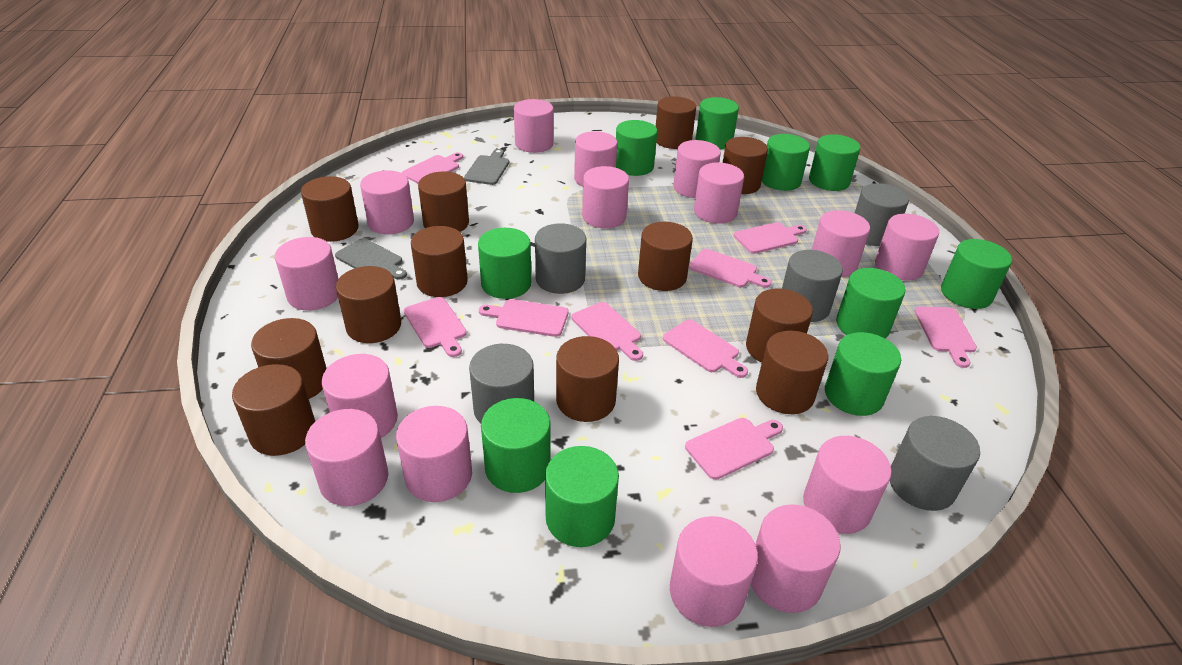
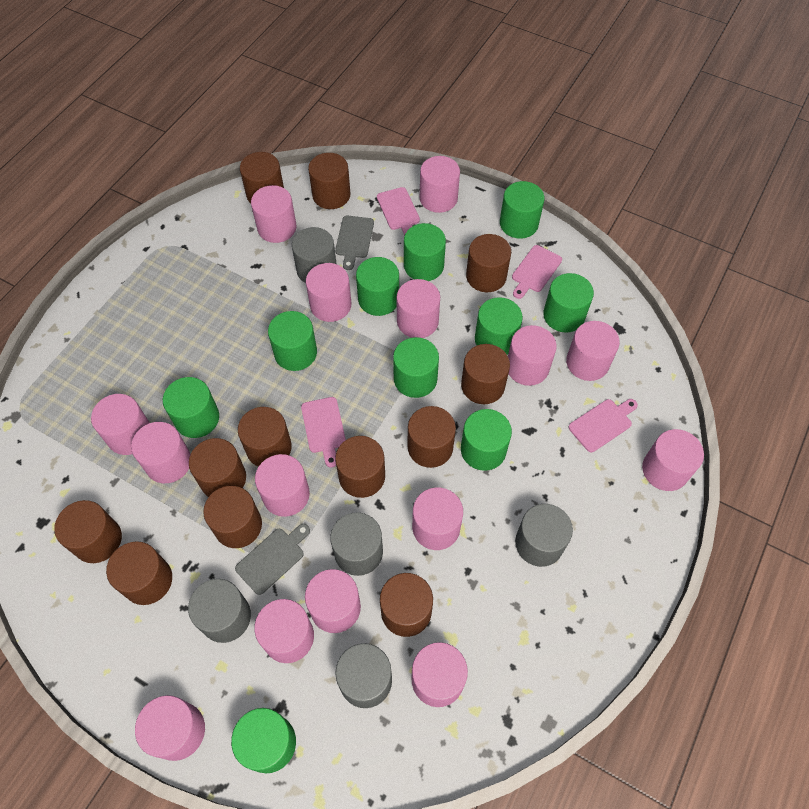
pink cutting board: 9 -> 4

